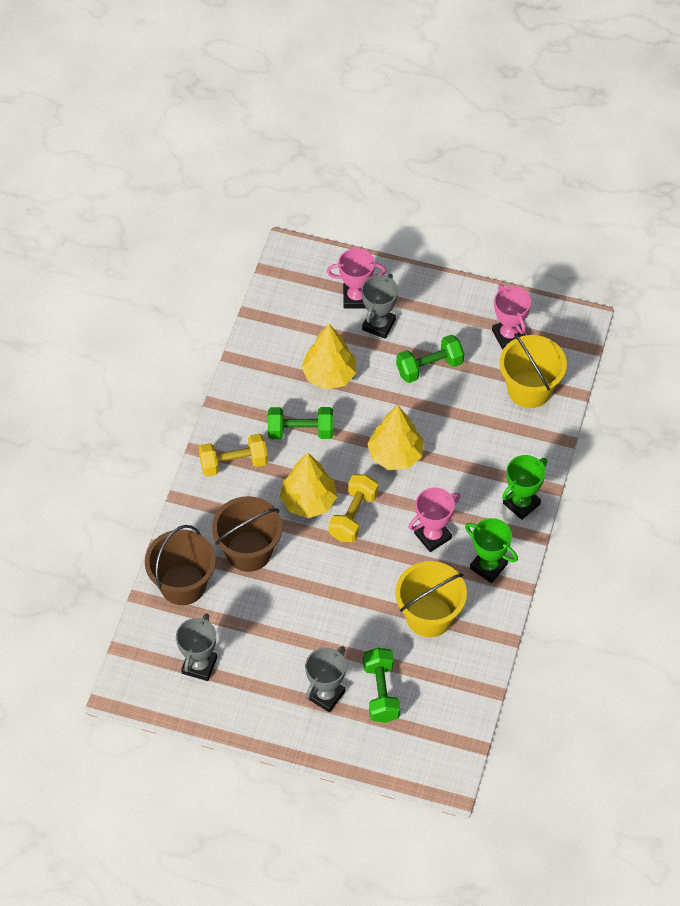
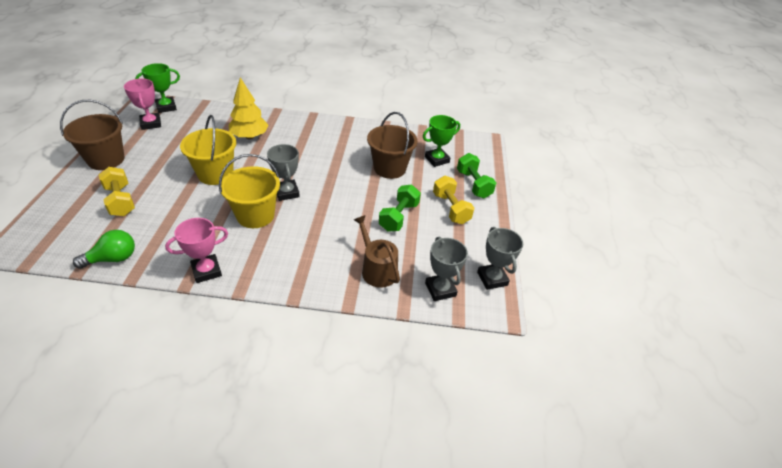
brown watering can: 0 -> 1
green dumbbell: 3 -> 2
green light bulb: 0 -> 1
pink trophy: 3 -> 2
yellow tree: 3 -> 1

